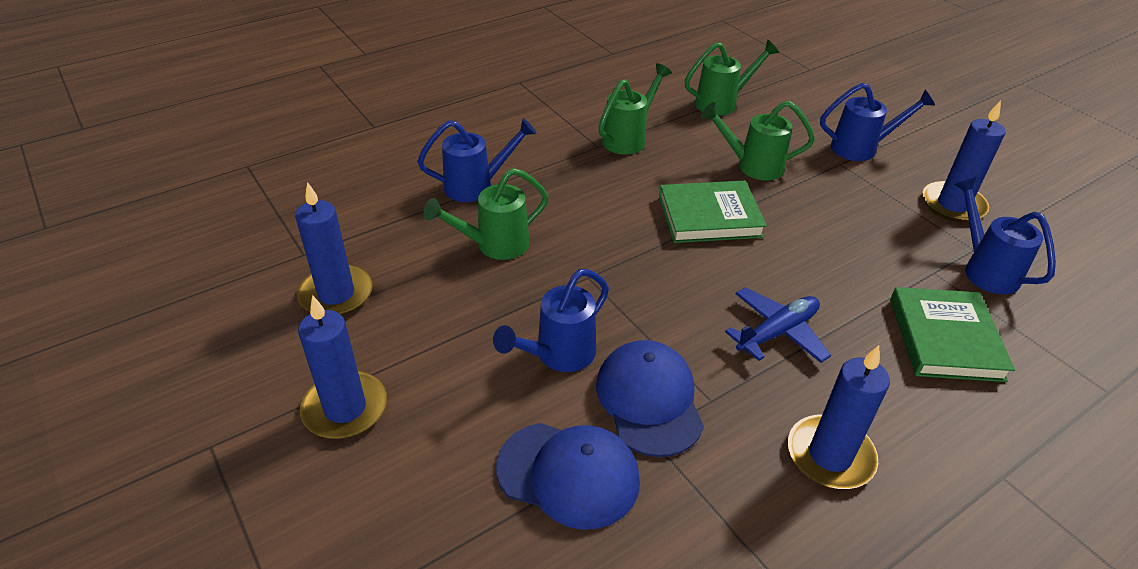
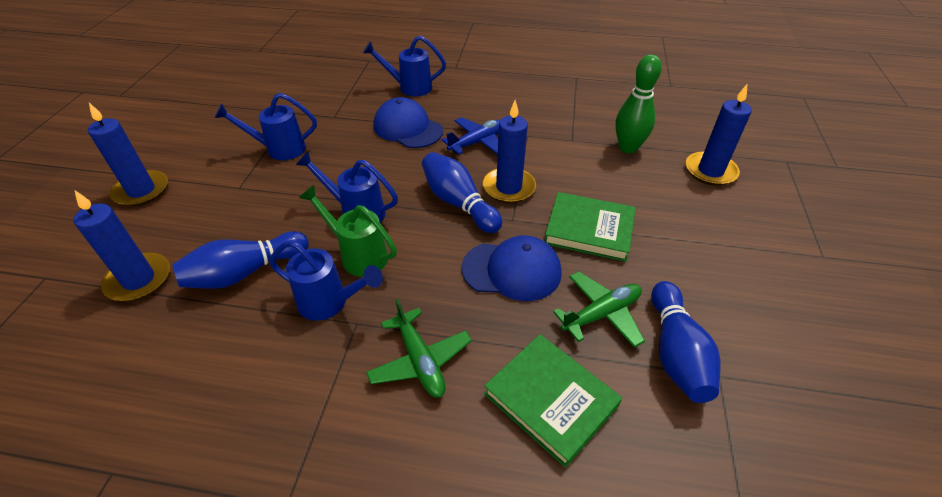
blue bowling pin: 0 -> 3
green bowling pin: 0 -> 1
green plane: 0 -> 2
green watering can: 4 -> 1

